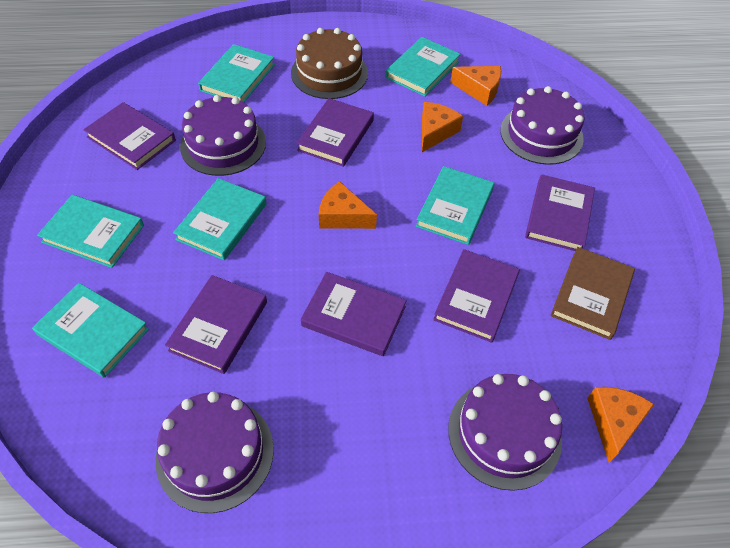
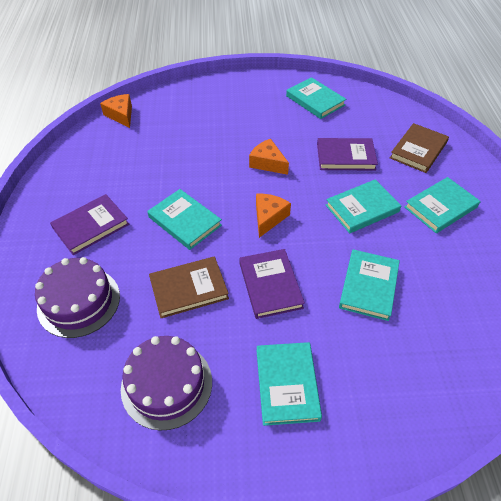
brown book: 1 -> 2
brown cake: 1 -> 0
orange cheese: 4 -> 3
purple book: 6 -> 3
purple cake: 4 -> 2

